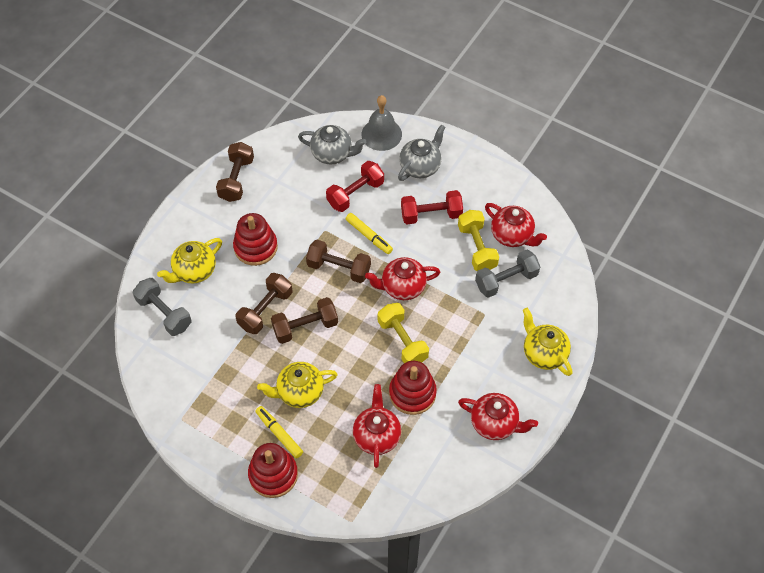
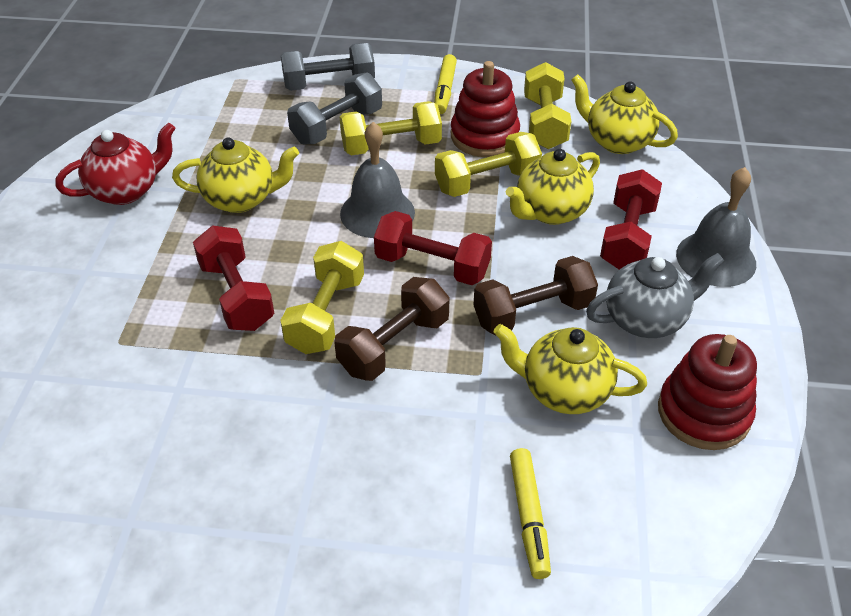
brown dumbbell: 4 -> 2
grey bell: 1 -> 2
grey teapot: 2 -> 1
red dumbbell: 2 -> 3
red stacking toy: 3 -> 2
red teapot: 4 -> 1
yellow dumbbell: 2 -> 4
yellow teapot: 3 -> 4

